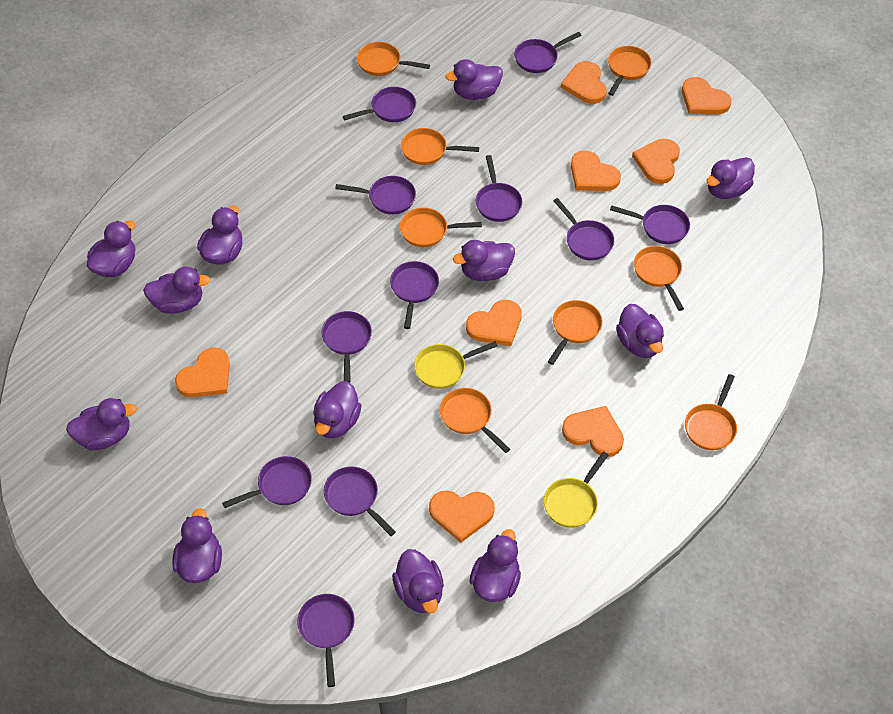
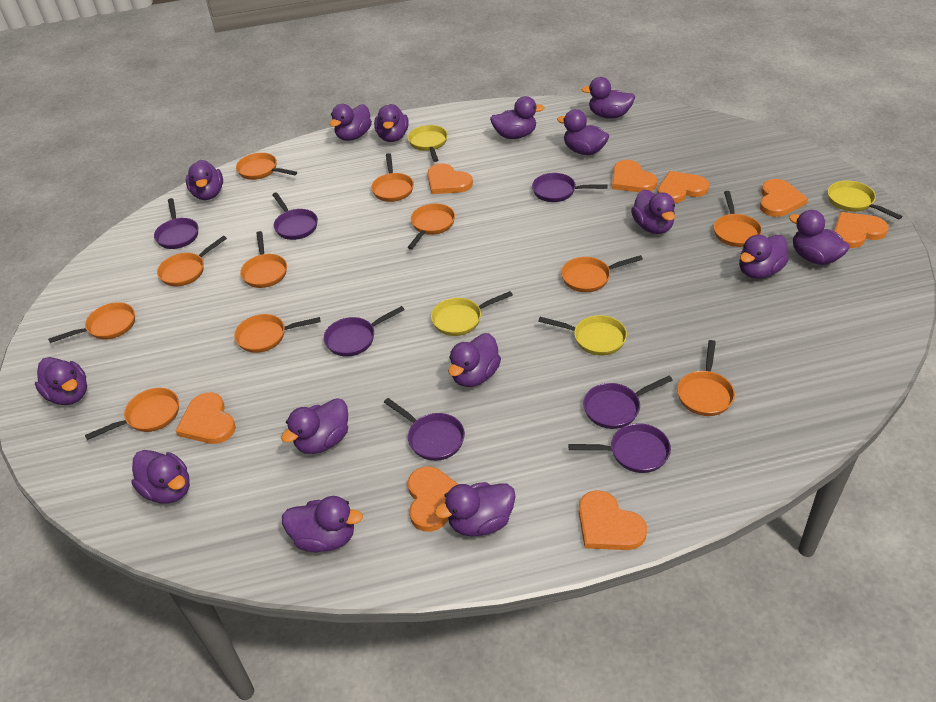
orange pan: 8 -> 11
purple duck: 12 -> 15
purple pan: 11 -> 7
yellow pan: 2 -> 4

